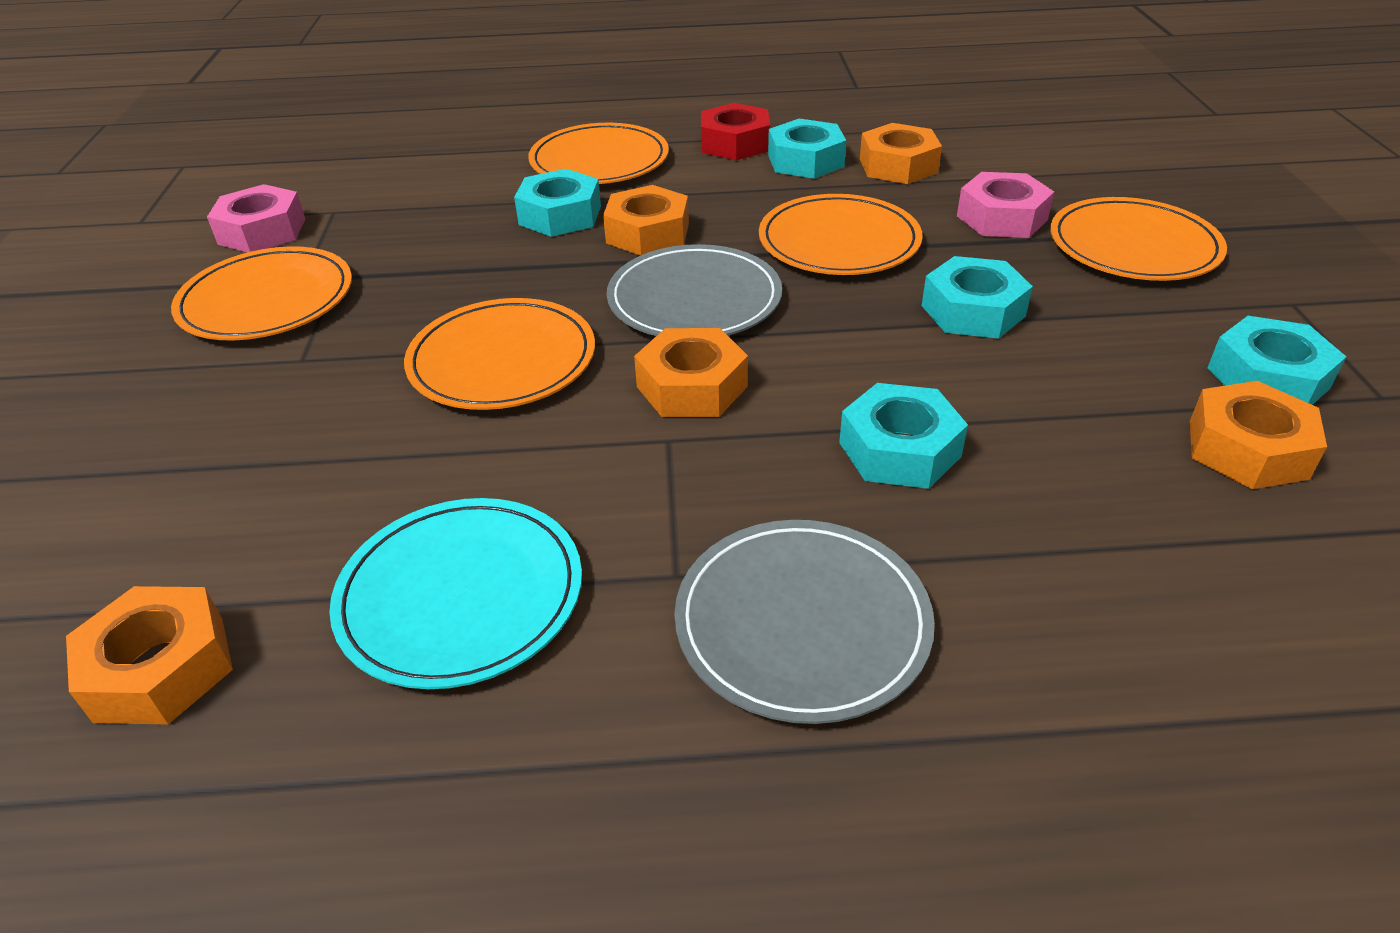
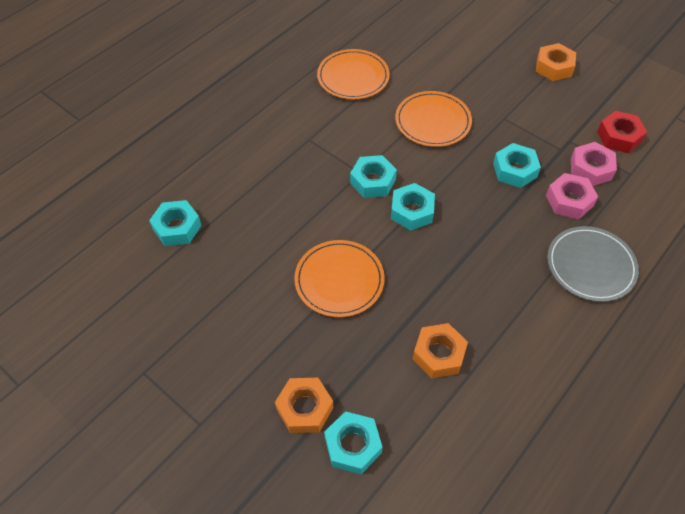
grey plate: 2 -> 1
orange nut: 5 -> 3
orange plate: 5 -> 3
turquoise plate: 1 -> 0

